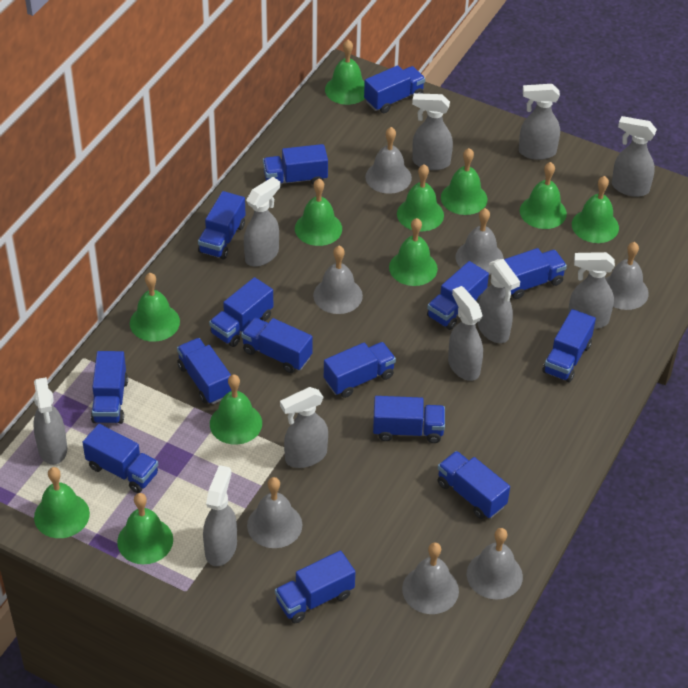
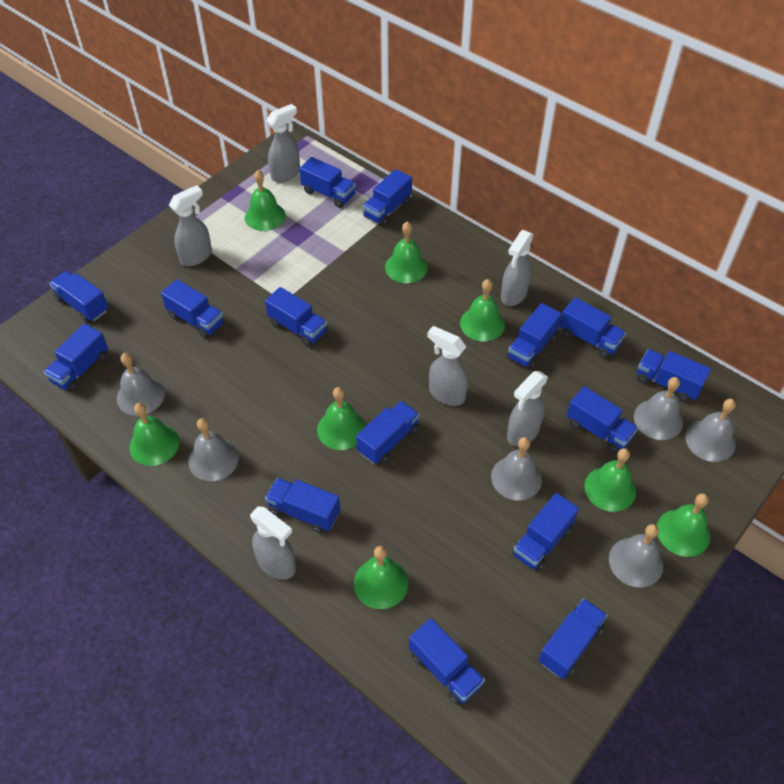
green bell: 11 -> 8
grey bell: 7 -> 6
grey spray bottle: 10 -> 6

